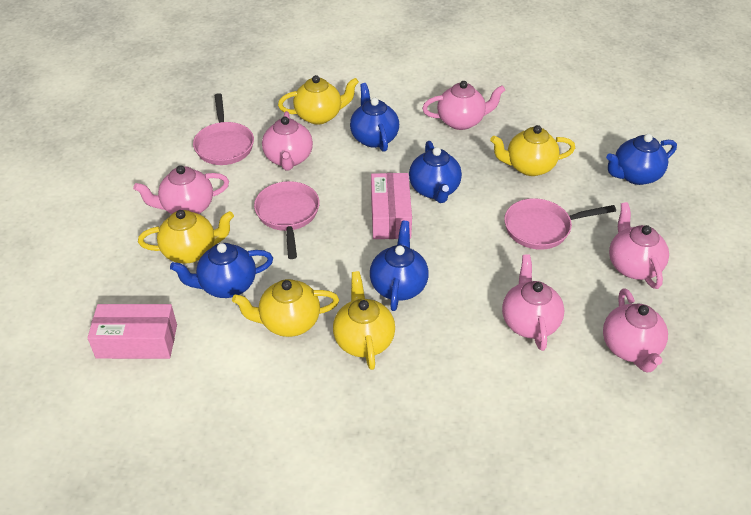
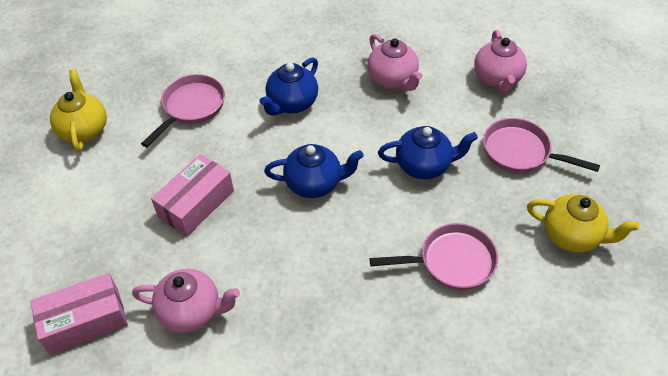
blue teapot: 5 -> 3
pink teapot: 6 -> 3
yellow teapot: 5 -> 2

